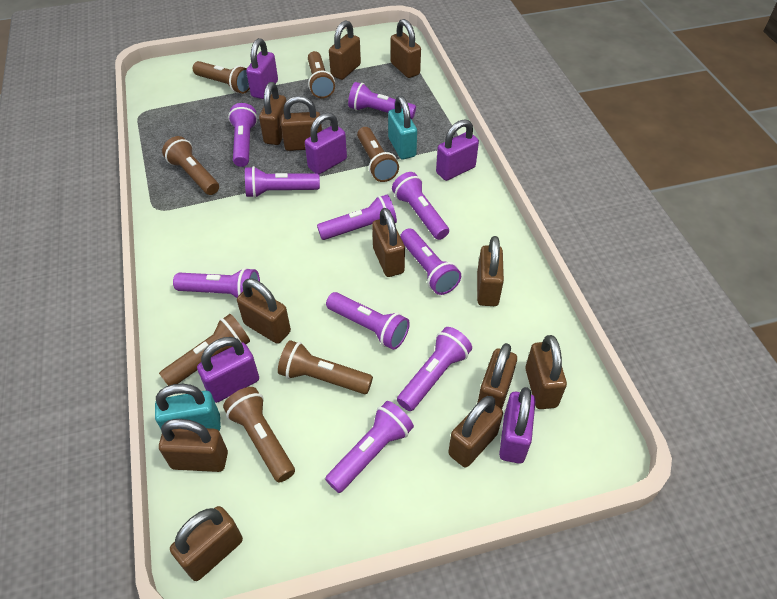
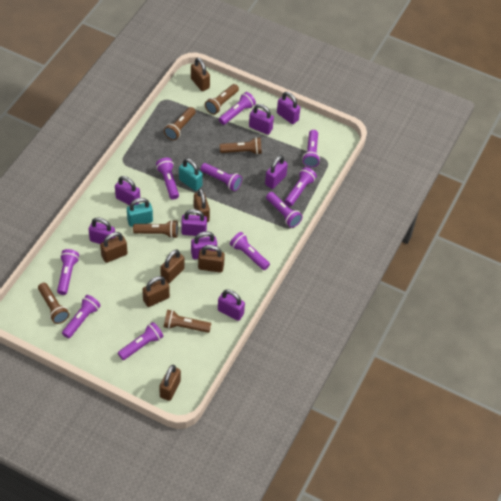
brown flashlight: 7 -> 6
brown padlock: 12 -> 7
purple padlock: 5 -> 8

